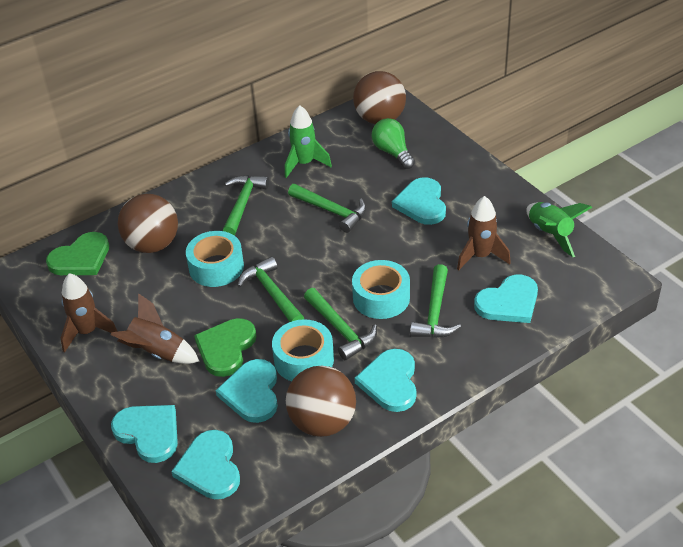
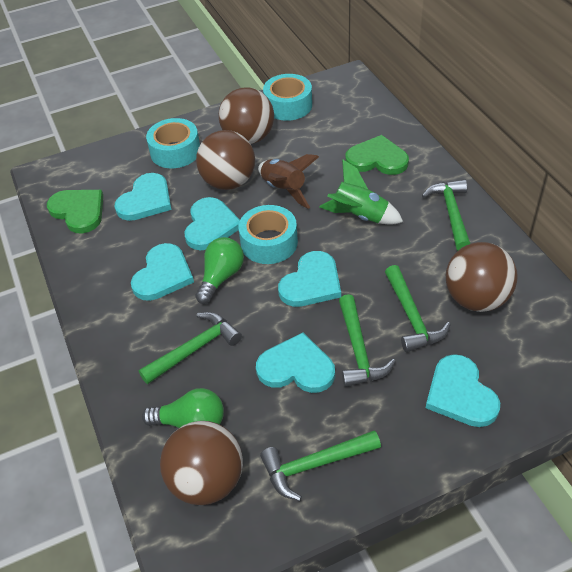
brown ball: 3 -> 4
brown rocket: 3 -> 1
green light bulb: 1 -> 2
green rocket: 2 -> 1

